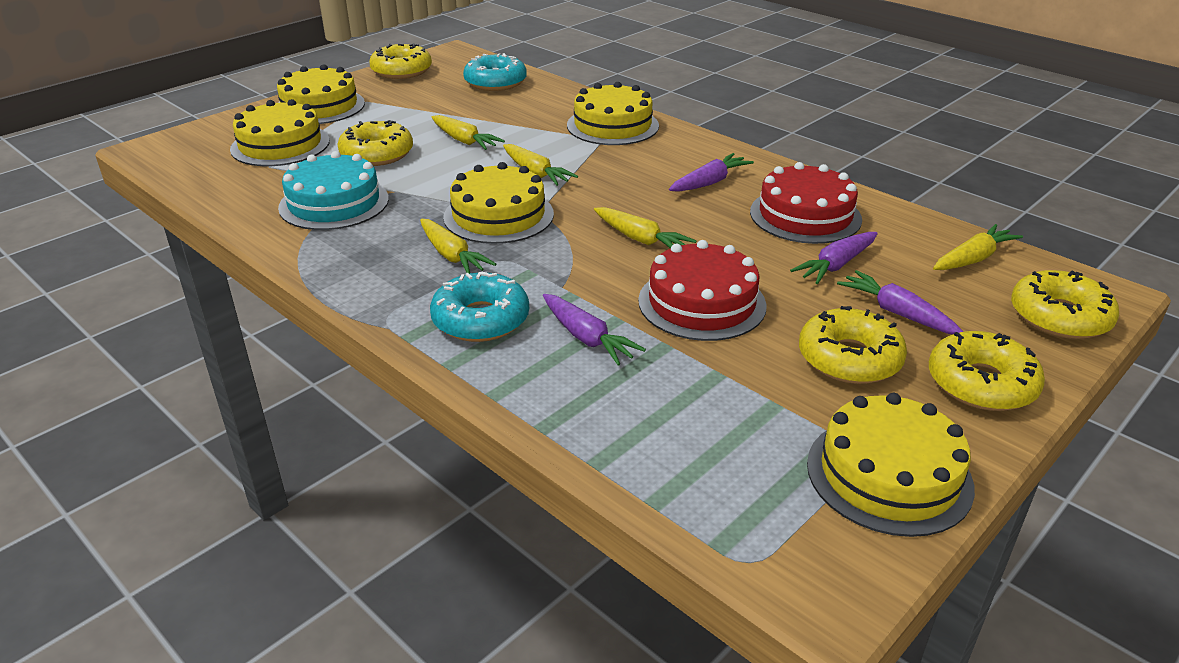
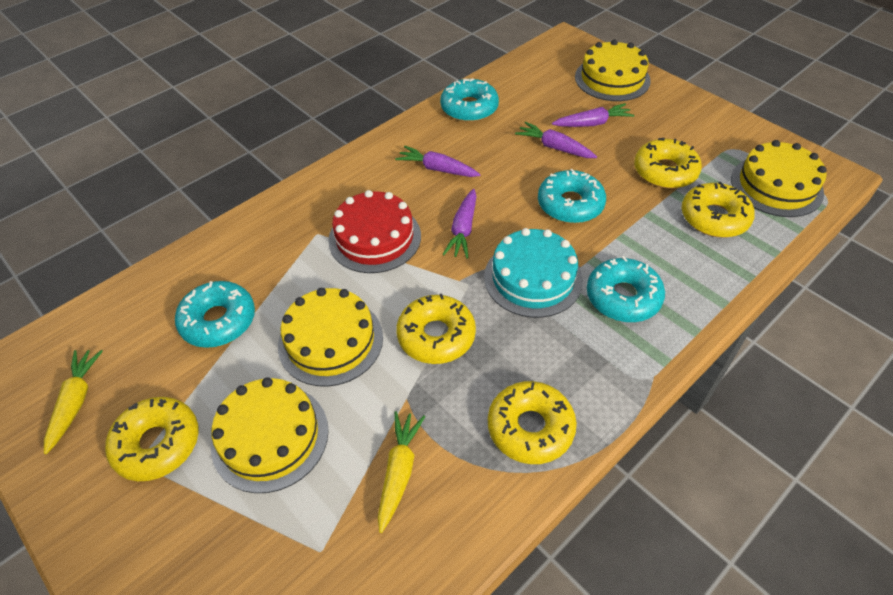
red cake: 2 -> 1
turquoise donut: 2 -> 4
yellow cake: 5 -> 4
yellow carrot: 5 -> 2

